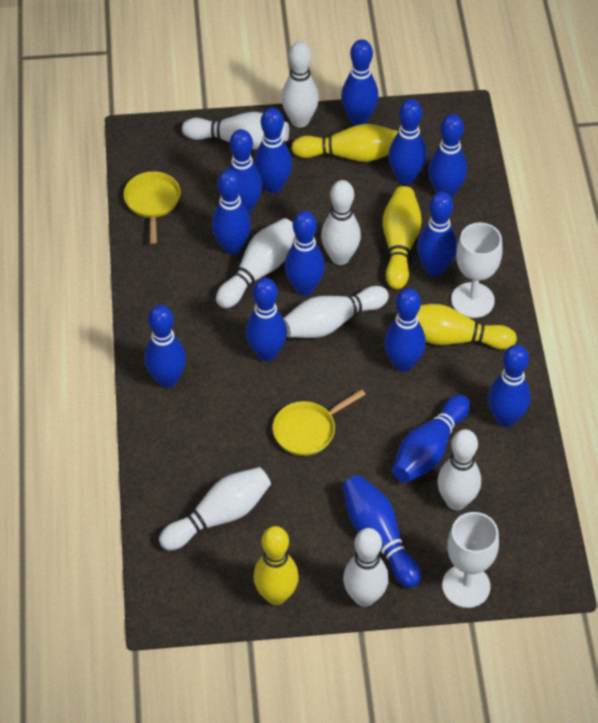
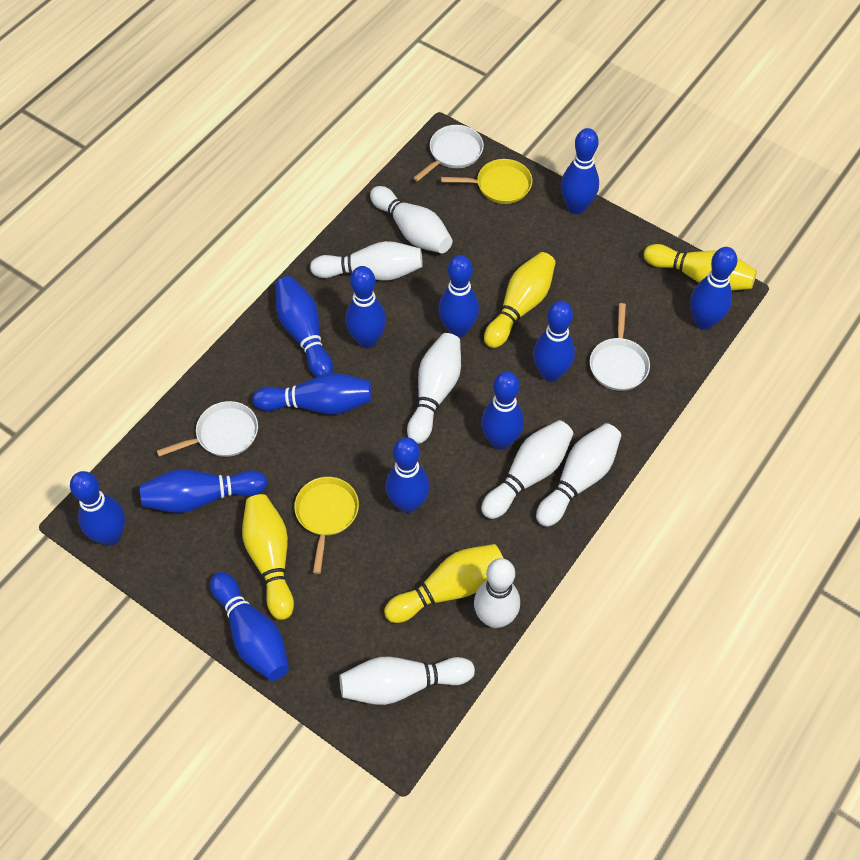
blue bowling pin: 14 -> 12
white bowling pin: 8 -> 7
white goblet: 2 -> 0
white pan: 0 -> 3

